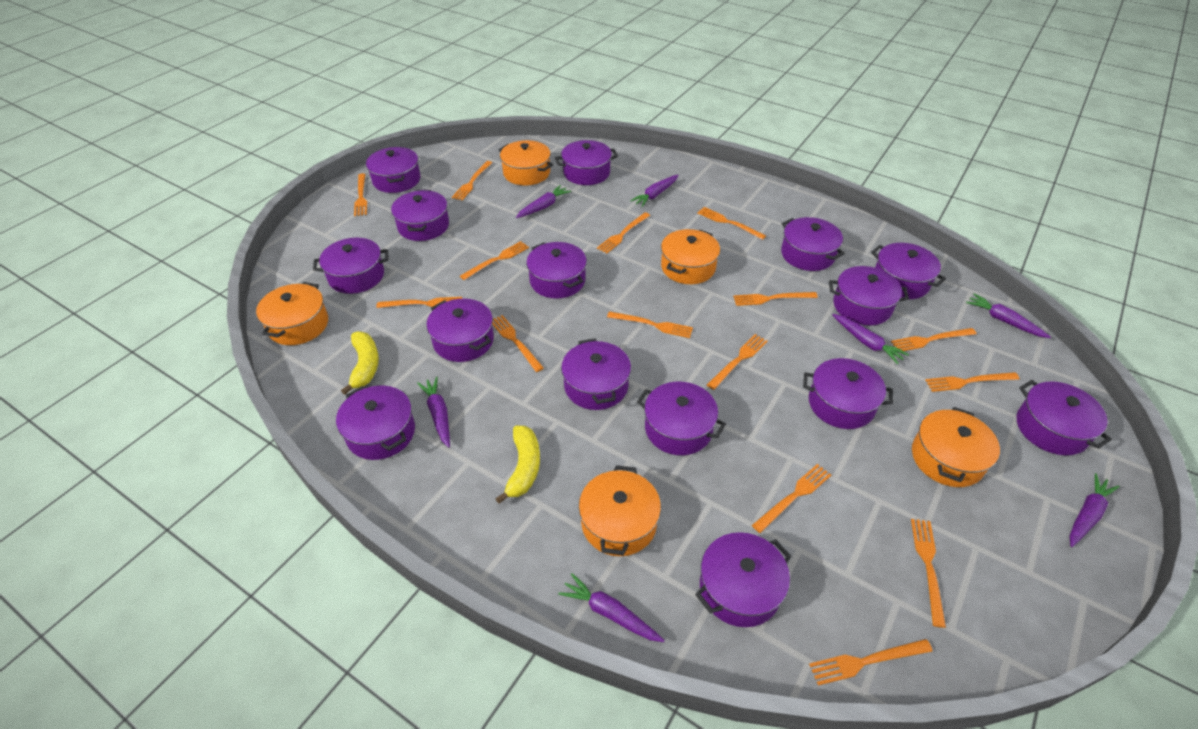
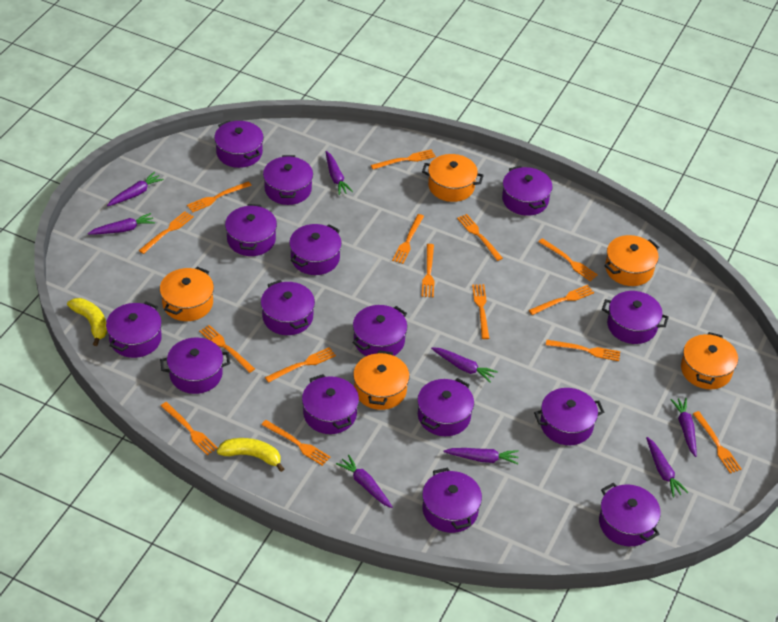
purple carrot: 7 -> 8

